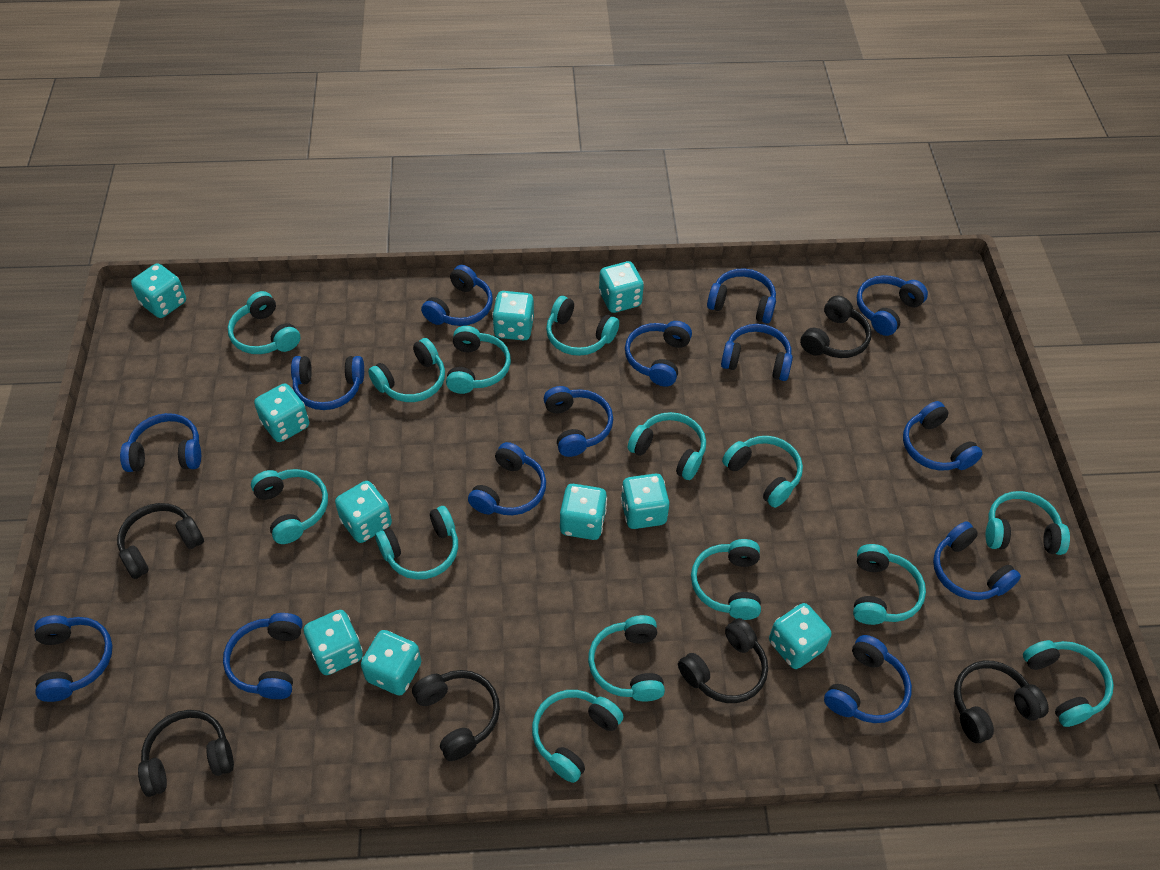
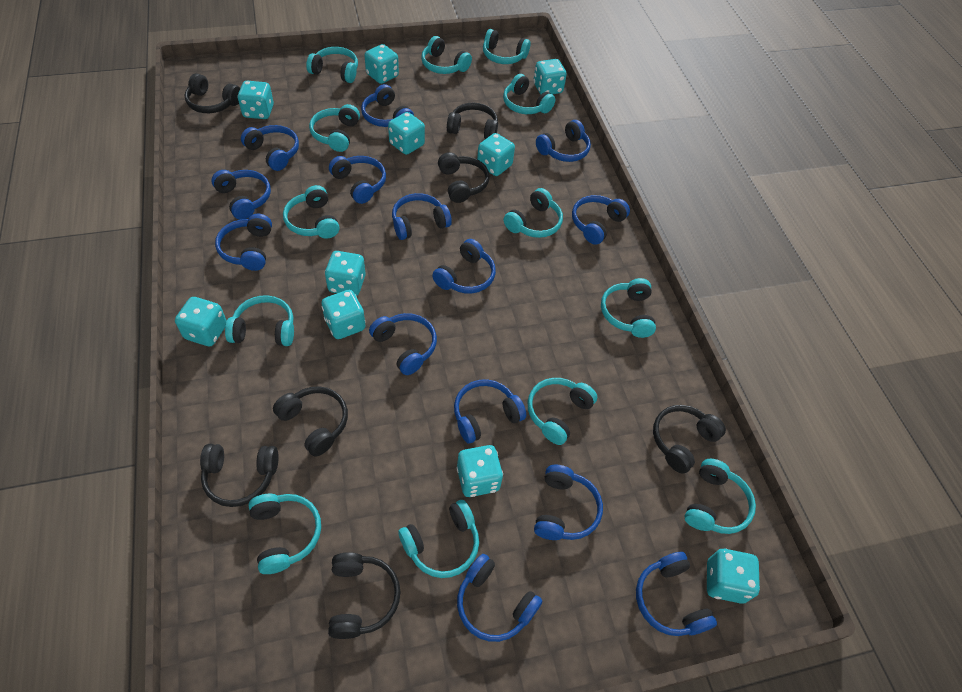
black headphones: 6 -> 7
turquoise headphones: 14 -> 13

